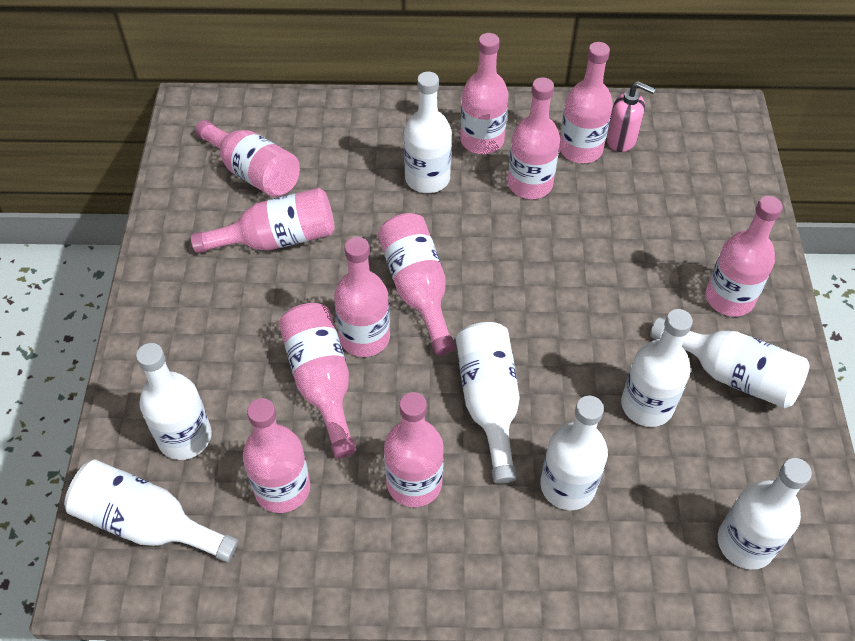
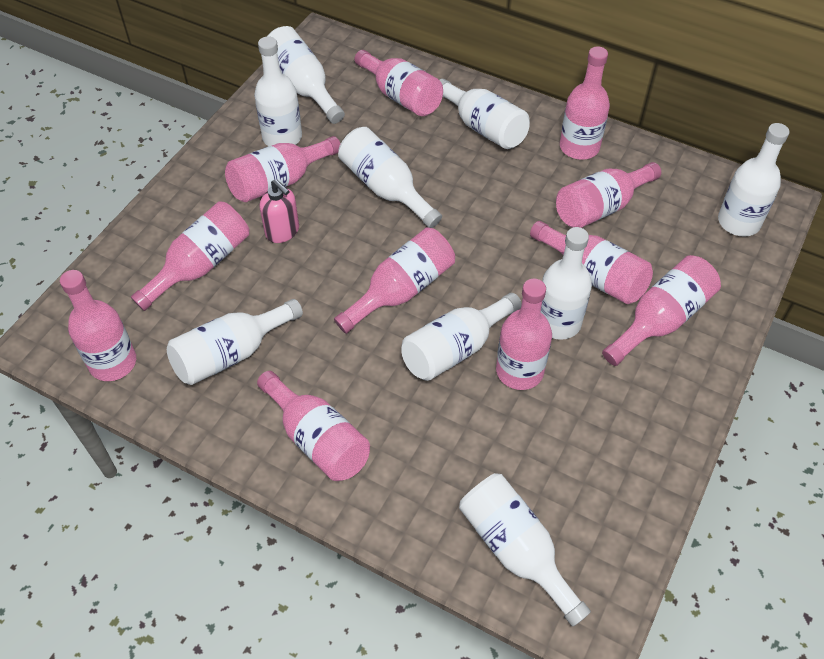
white bottle: 8 -> 9

